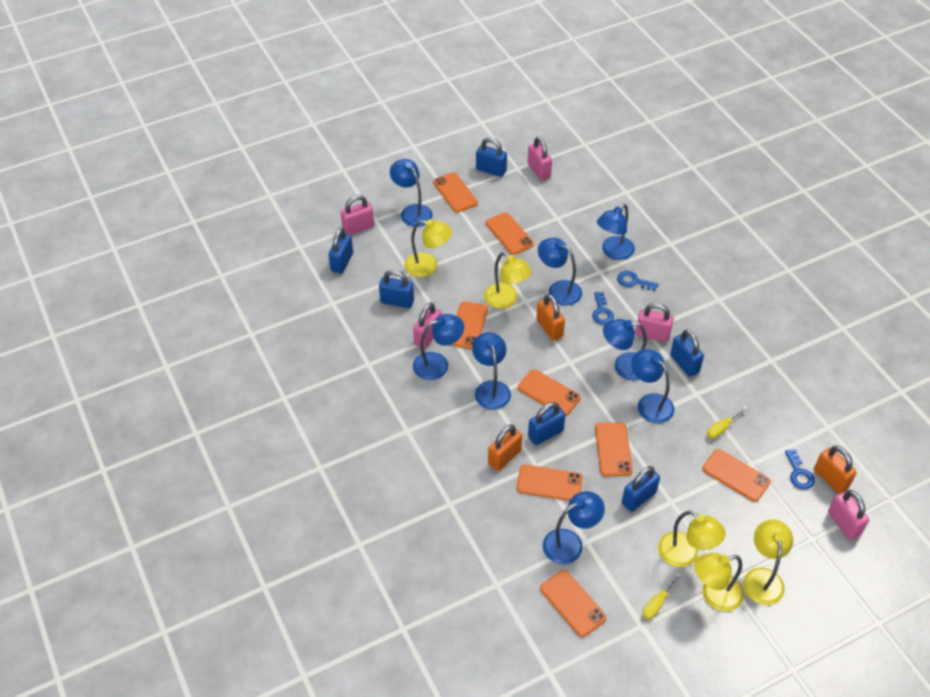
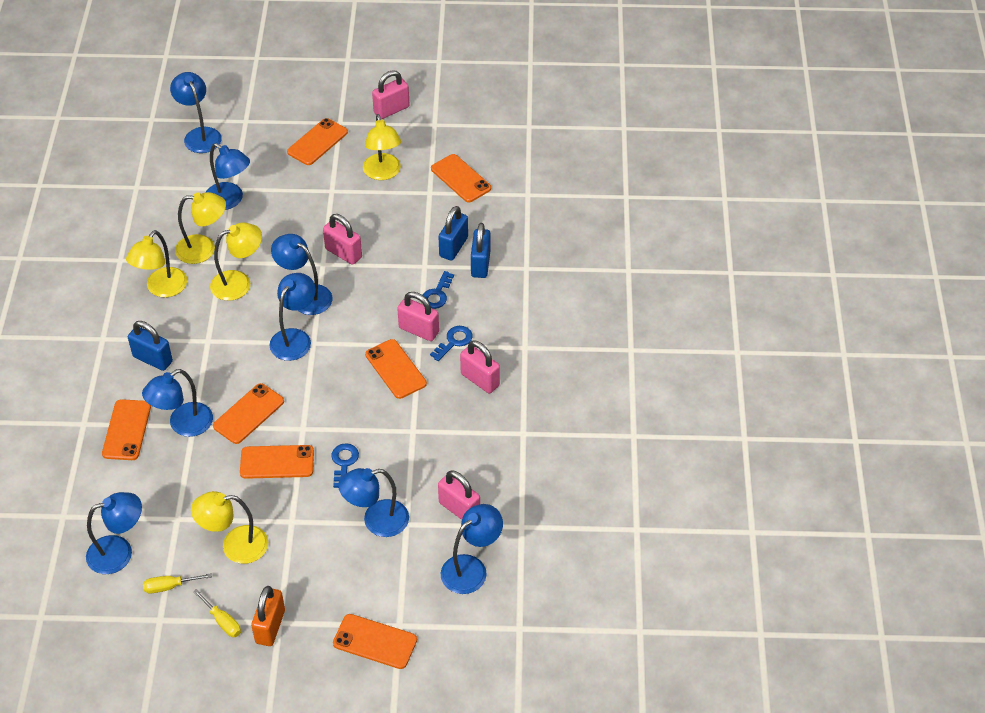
blue padlock: 6 -> 3
orange padlock: 3 -> 1
orange phone: 8 -> 7

